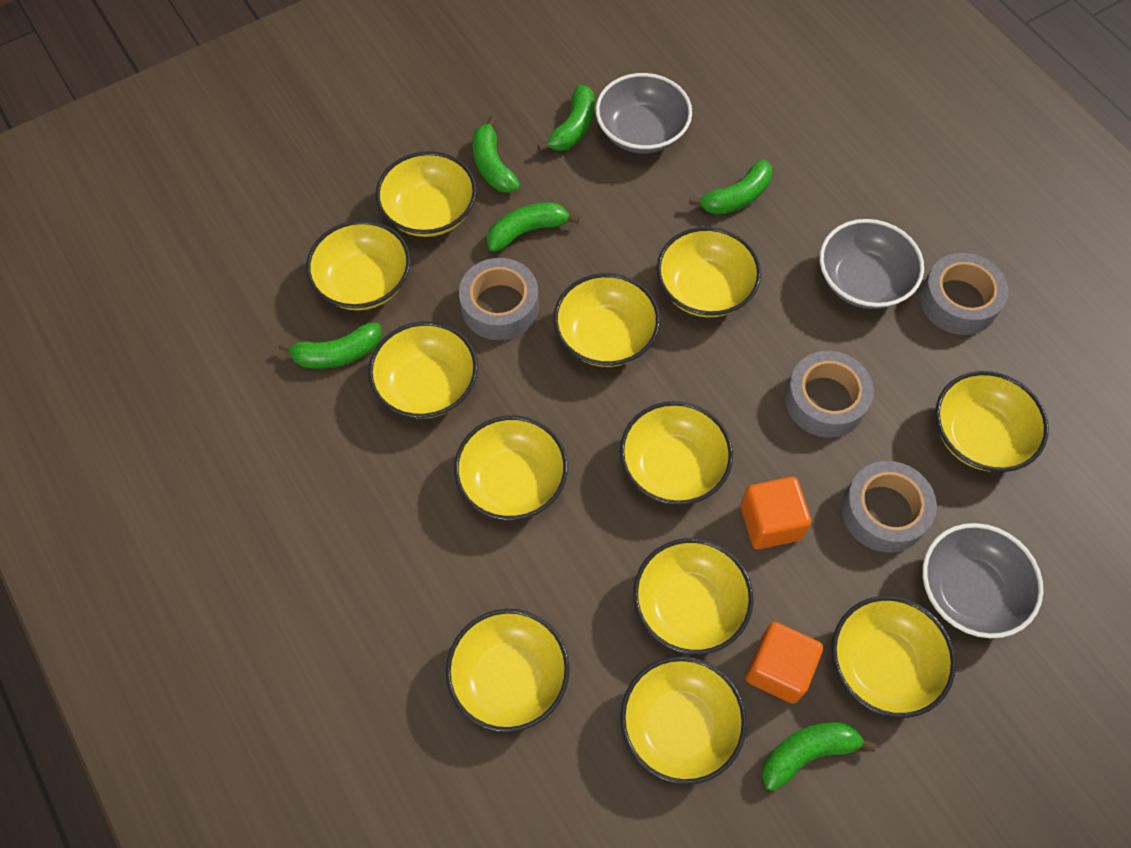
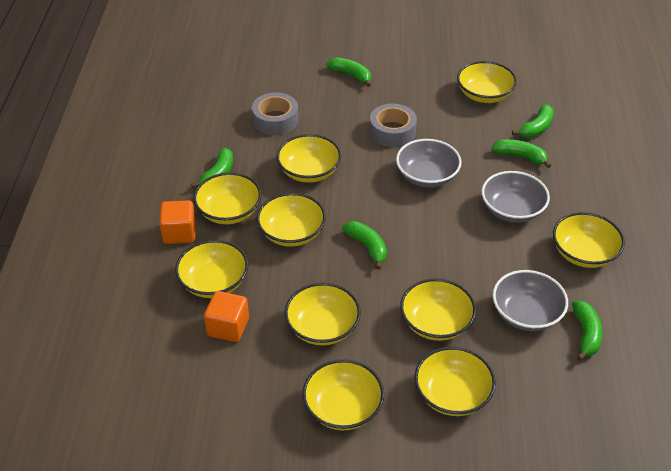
grey tape: 4 -> 2
yellow bowl: 12 -> 10

